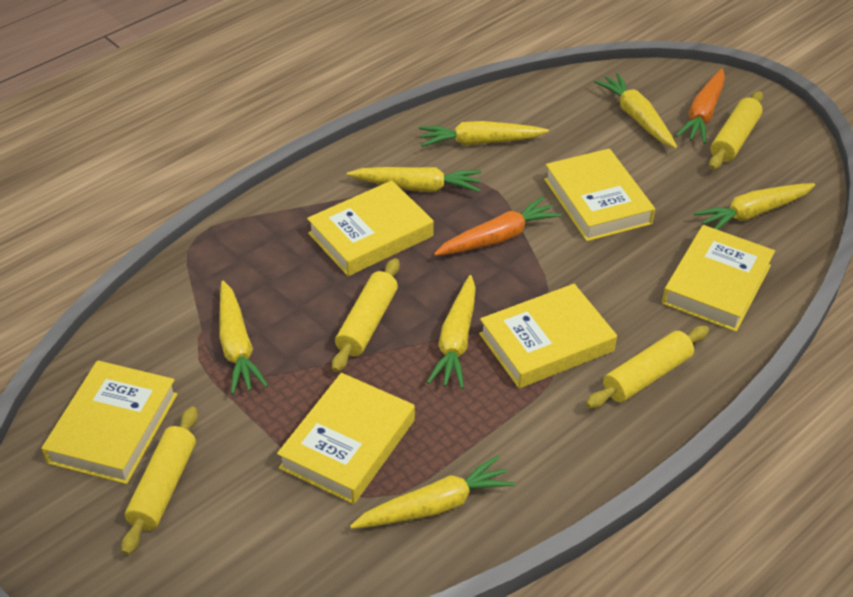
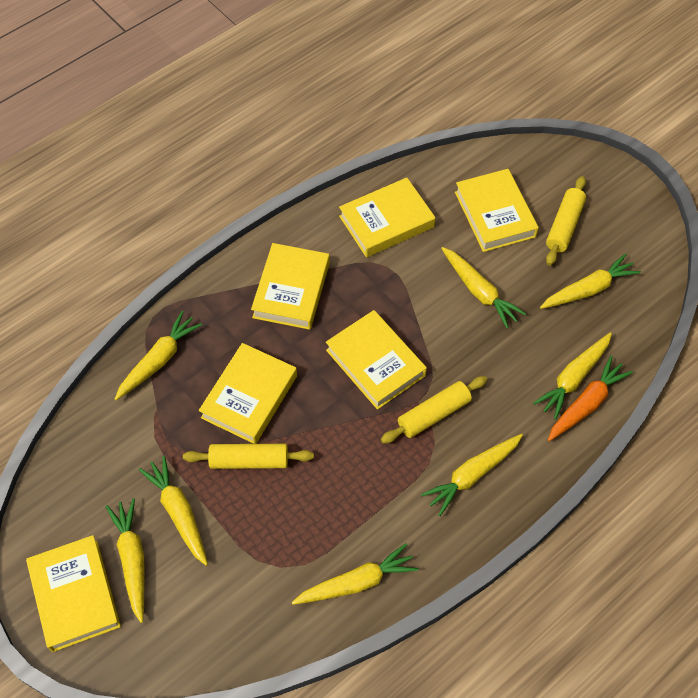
orange carrot: 2 -> 1
yellow carrot: 7 -> 8
yellow rolling pin: 4 -> 3

